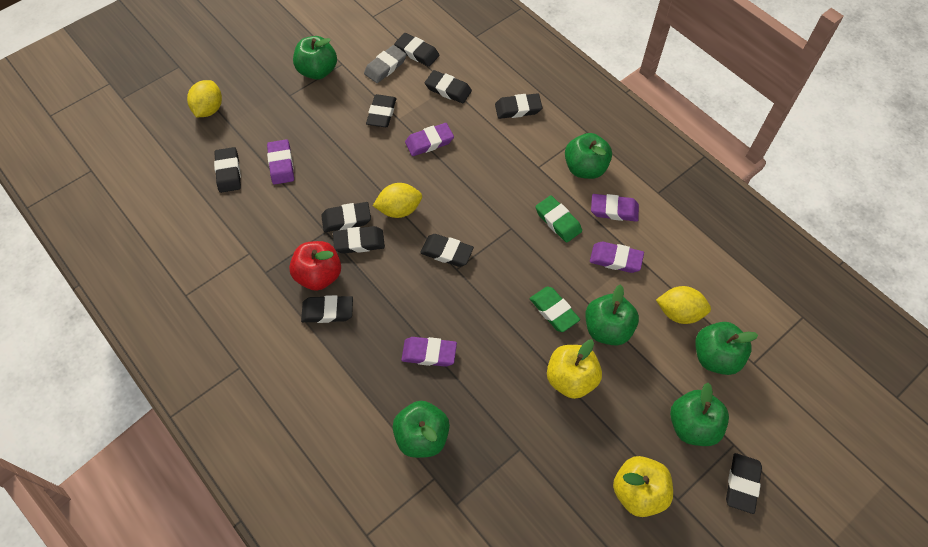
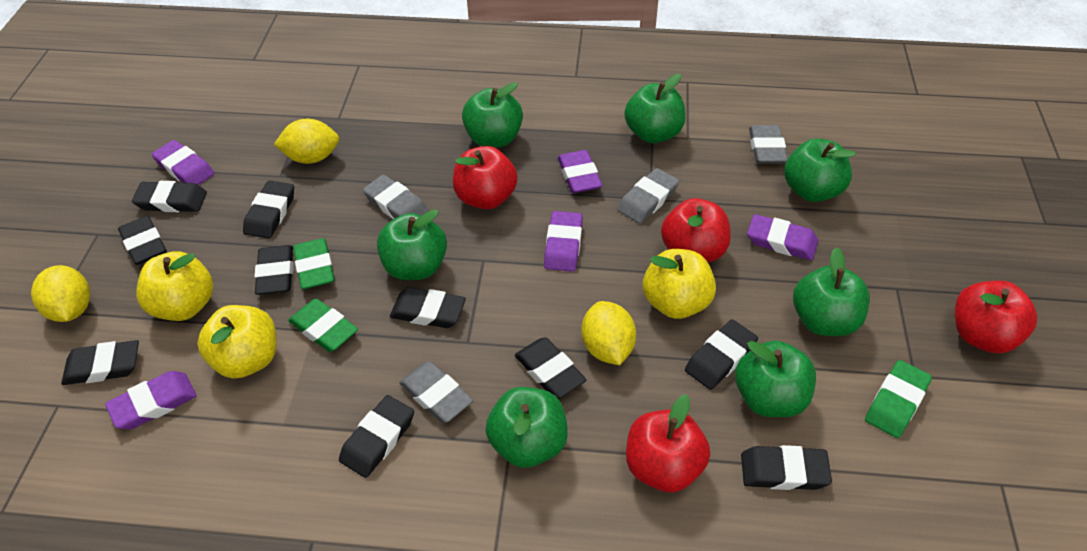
green apple: 6 -> 7
green eraser: 2 -> 3
grey eraser: 1 -> 4
red apple: 1 -> 4
yellow apple: 2 -> 3

